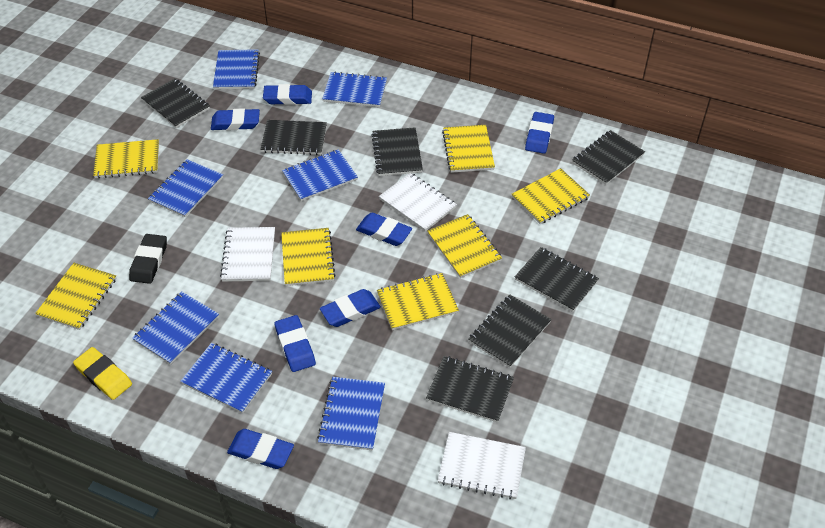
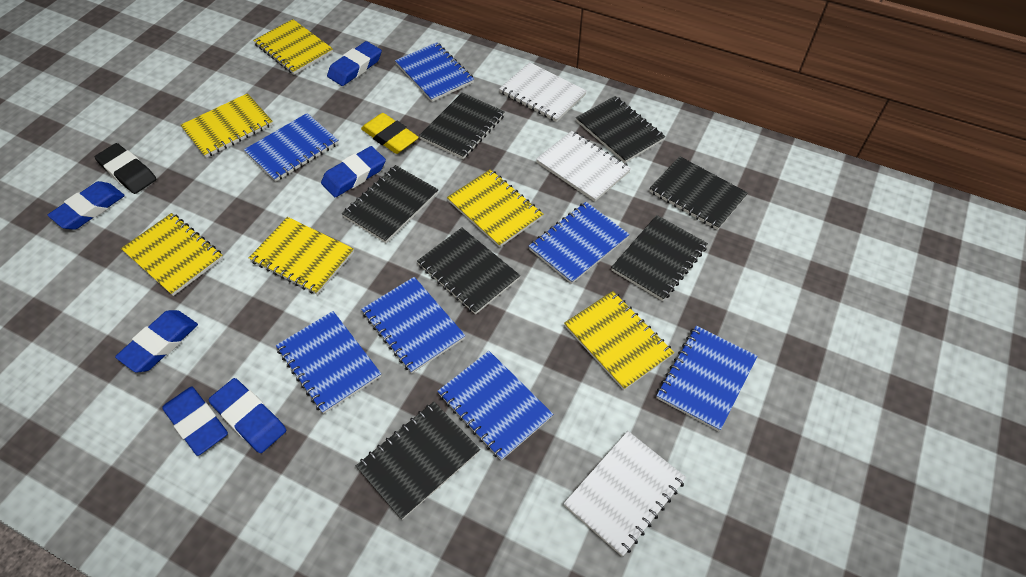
blue eraser: 7 -> 6
yellow notebook: 7 -> 6

